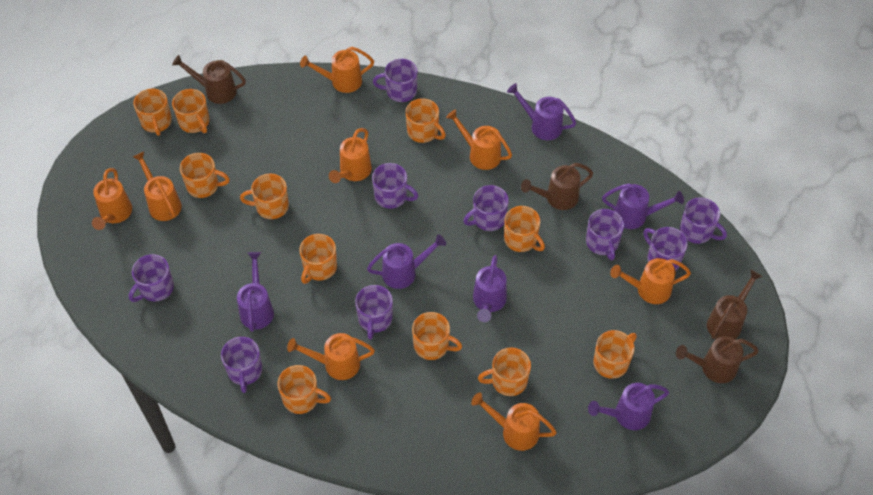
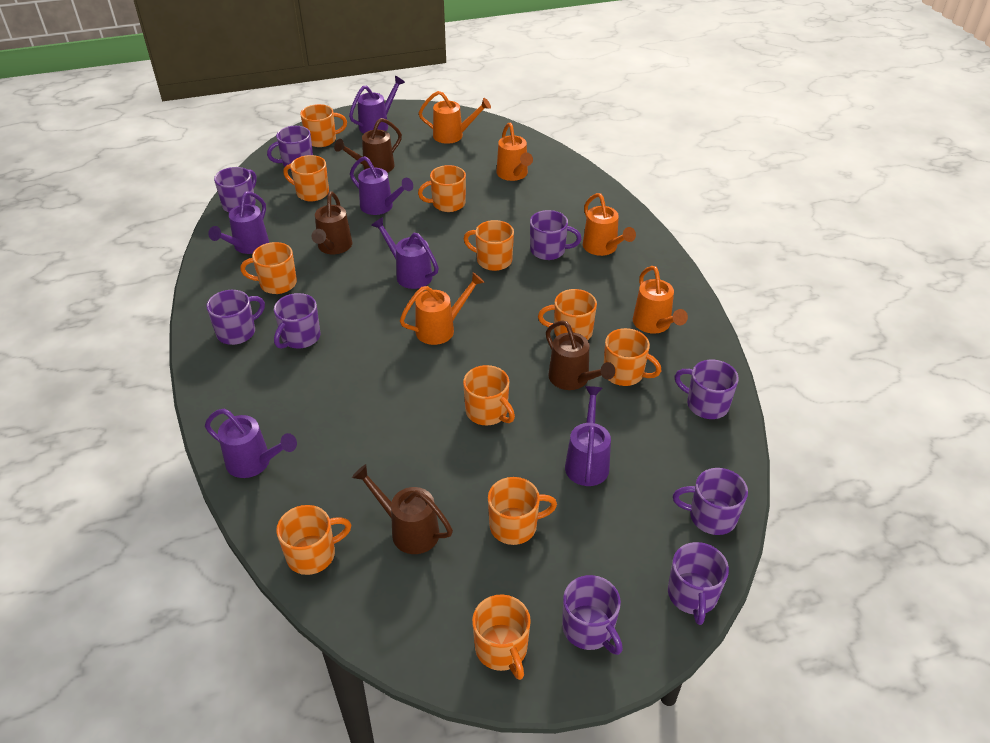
orange watering can: 8 -> 5

